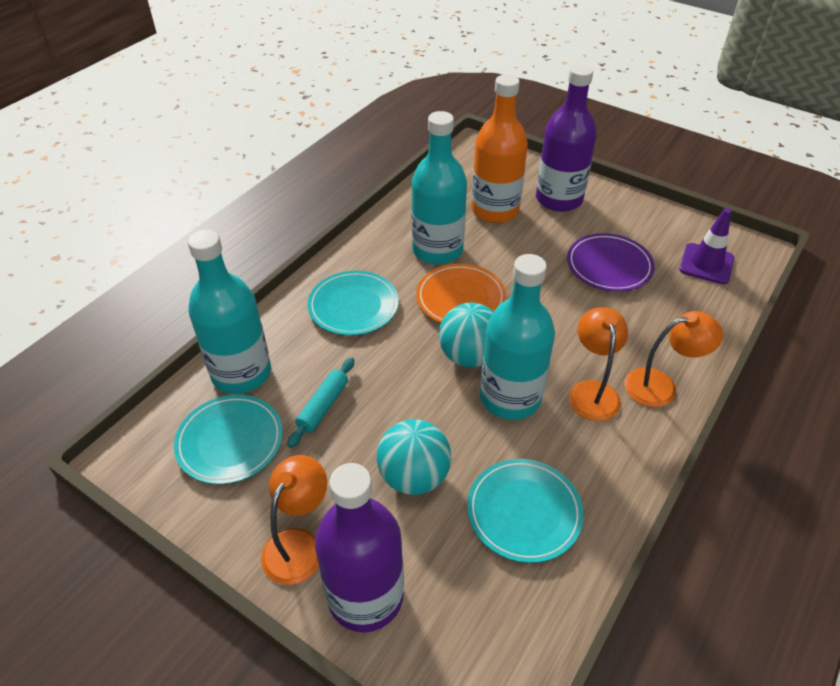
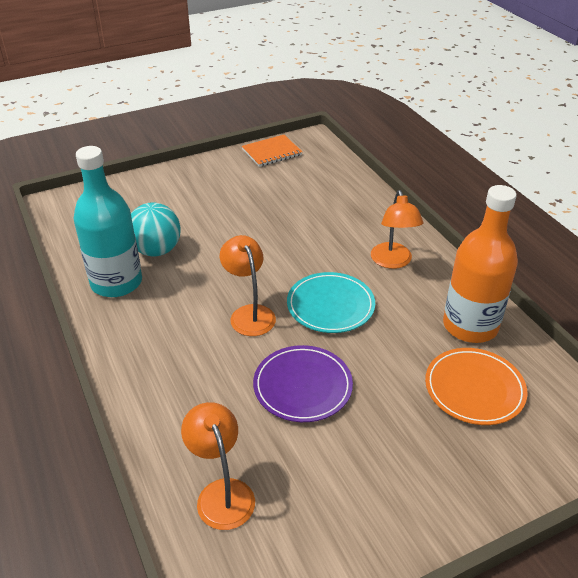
orange notebook: 0 -> 1
purple bottle: 2 -> 0
purple traffic cone: 1 -> 0
turquoise ball: 2 -> 1
turquoise bottle: 3 -> 1
turquoise plate: 3 -> 1
turquoise rolling pin: 1 -> 0

